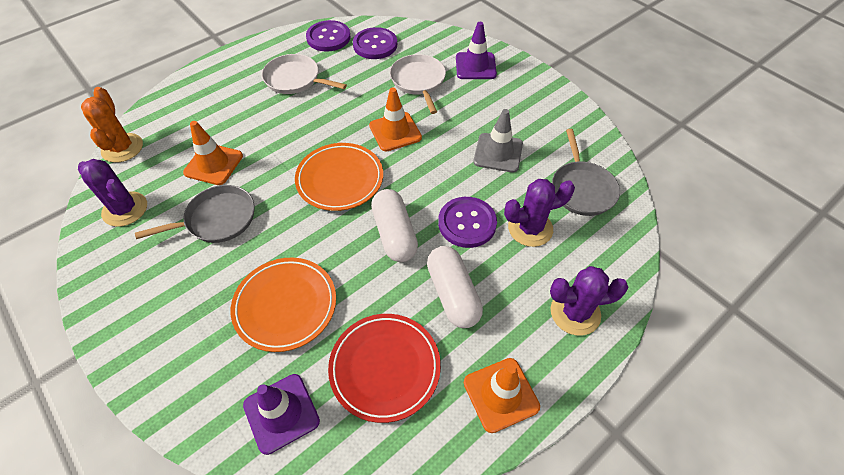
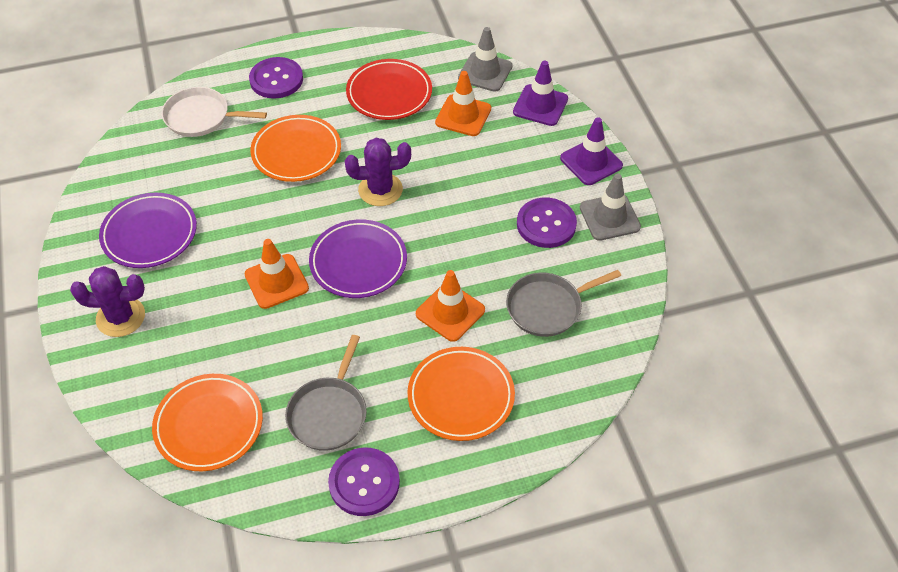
grey traffic cone: 1 -> 2
orange cactus: 1 -> 0
orange plate: 2 -> 3
purple cactus: 3 -> 2
purple plate: 0 -> 2
white capsule: 2 -> 0
white pan: 2 -> 1

